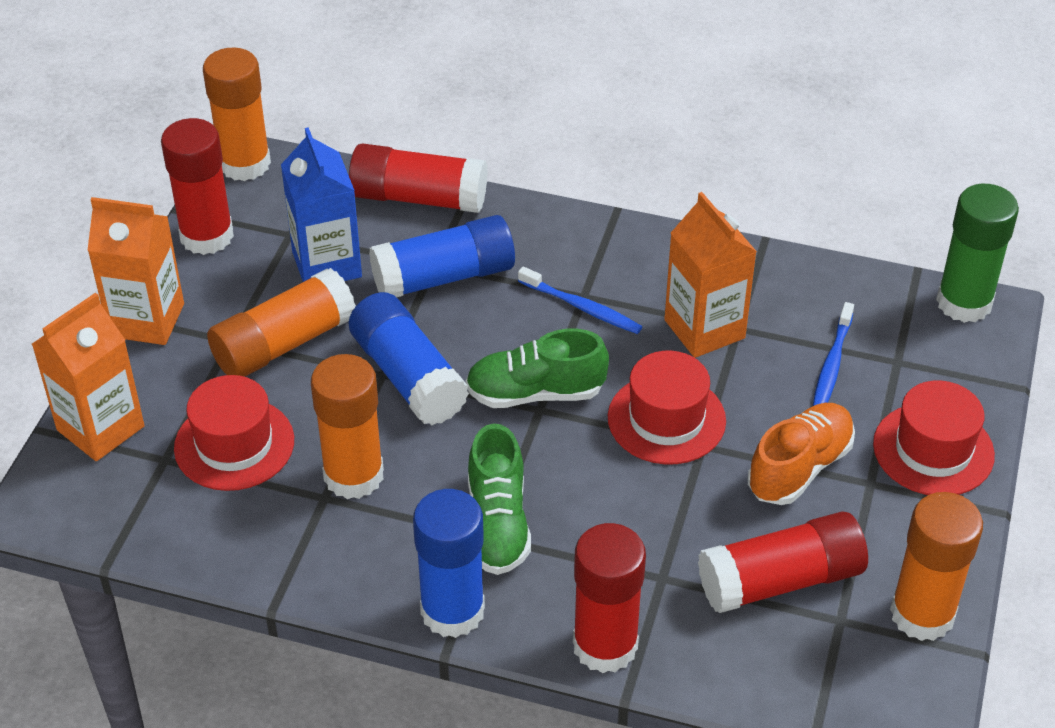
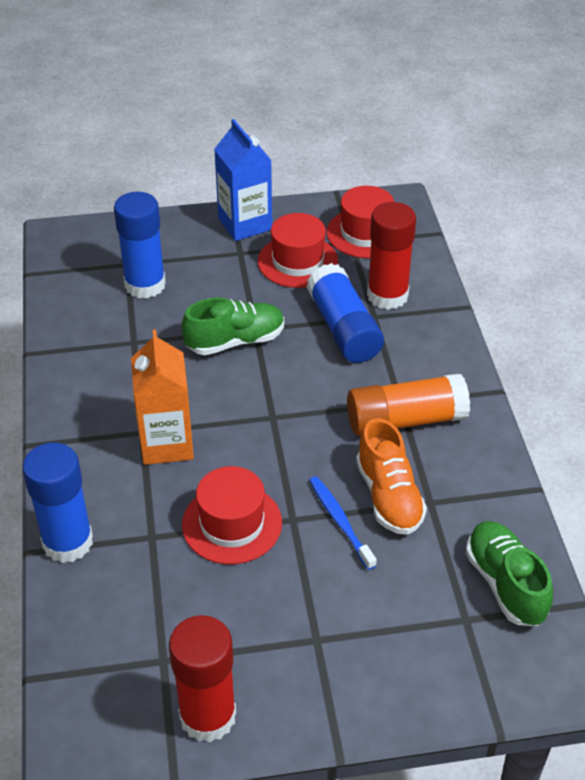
blue toothbrush: 2 -> 1
green glue stick: 1 -> 0
orange carton: 3 -> 1
orange glue stick: 4 -> 1
red glue stick: 4 -> 2

